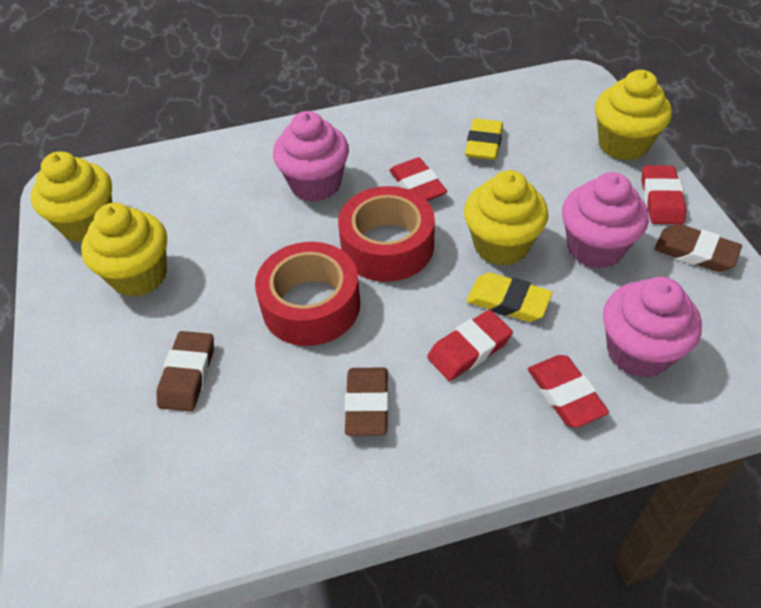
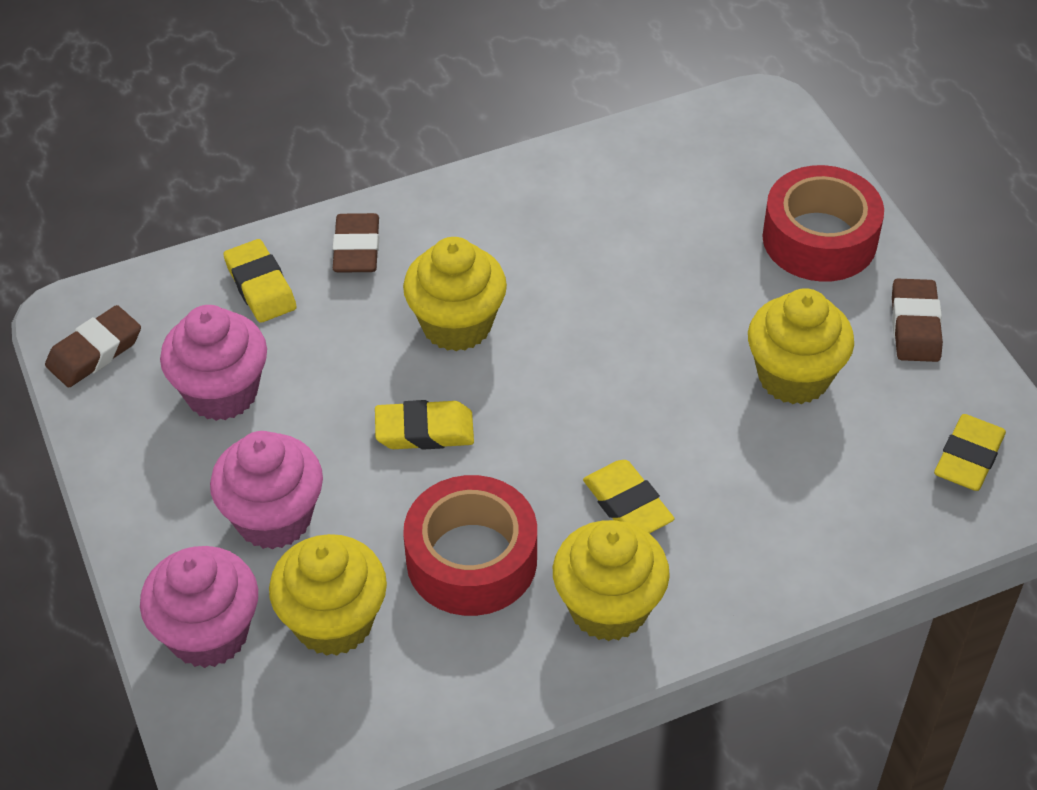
red eraser: 4 -> 0
yellow eraser: 2 -> 4

